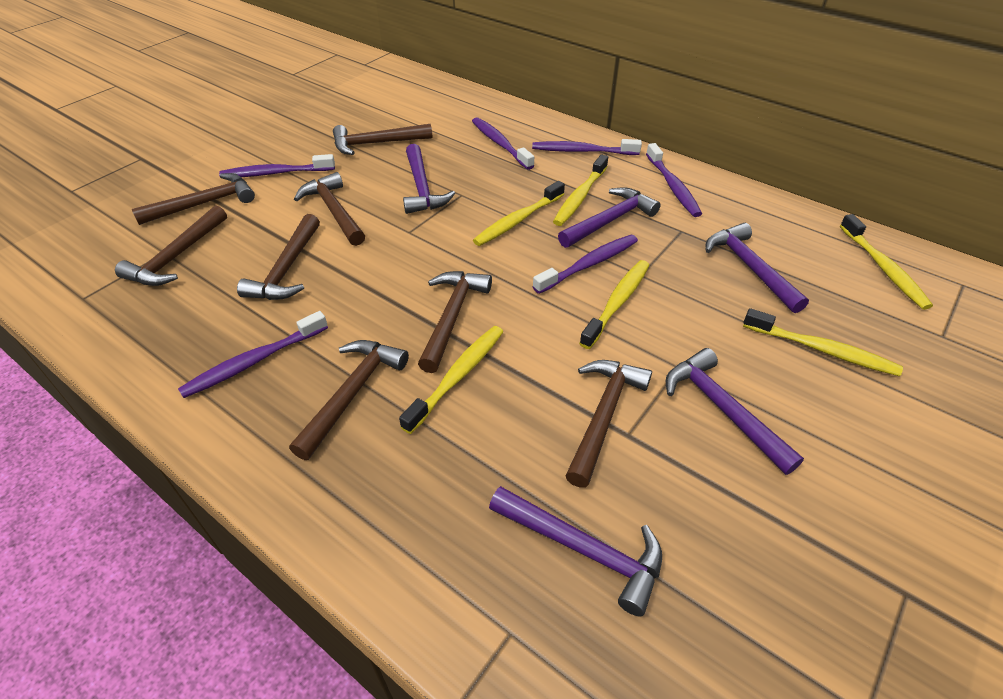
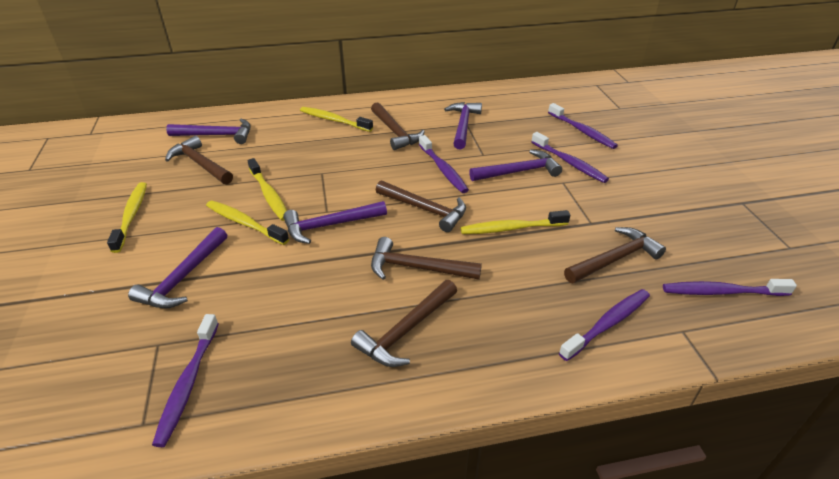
brown hammer: 8 -> 6
yellow toothbrush: 6 -> 5

